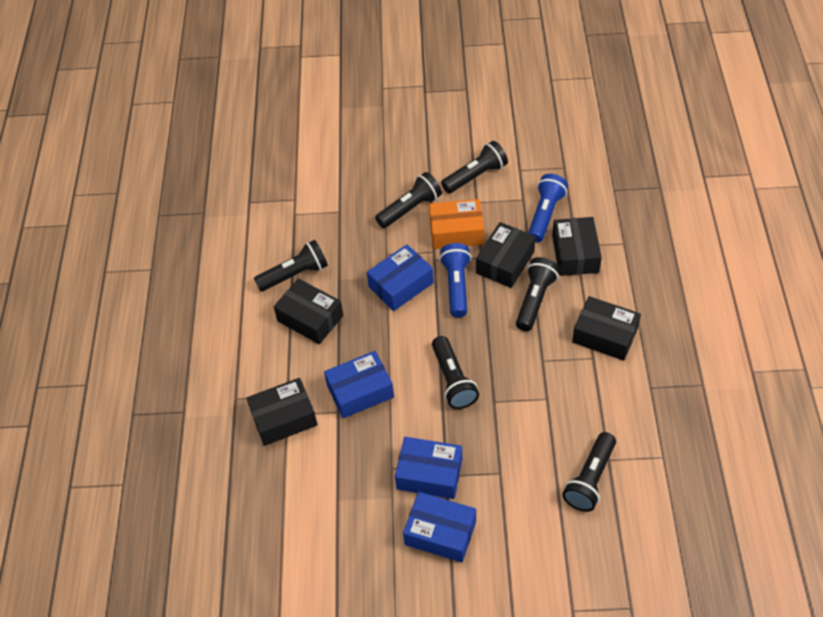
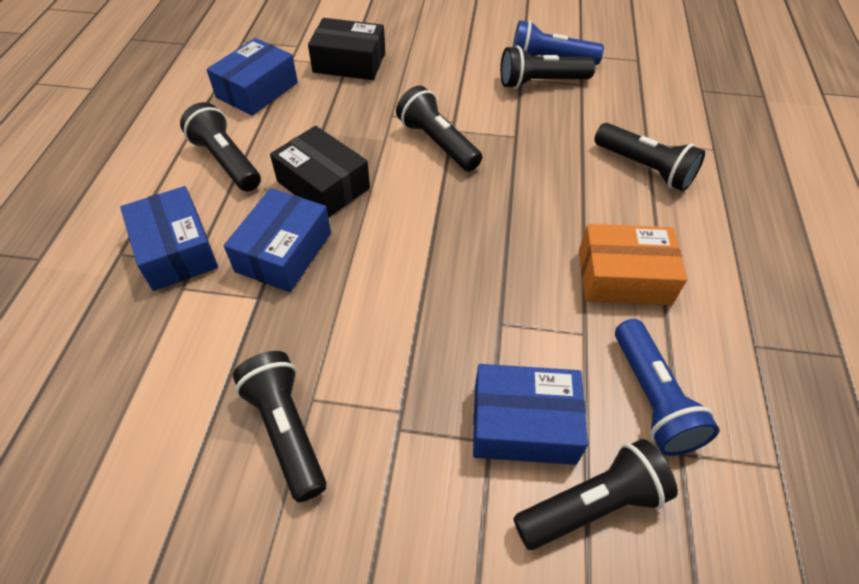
black box: 5 -> 2

